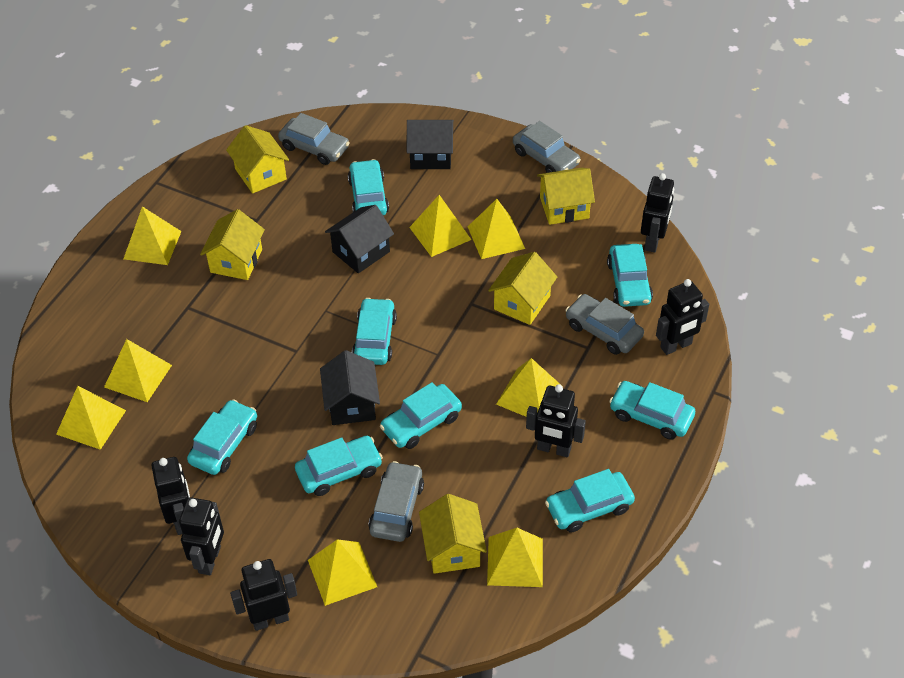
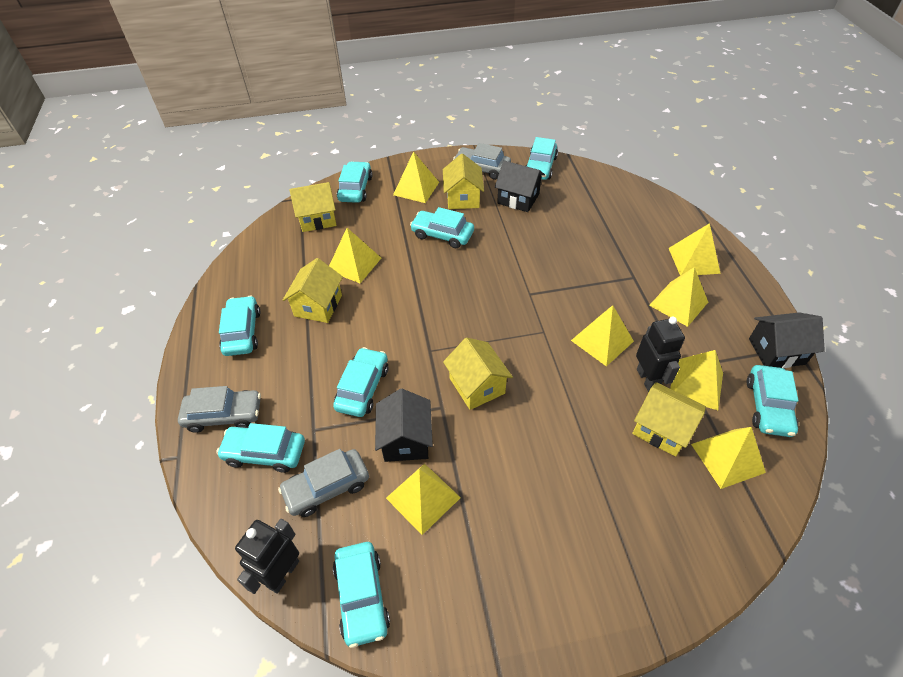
black robot: 6 -> 2
grey car: 4 -> 3

